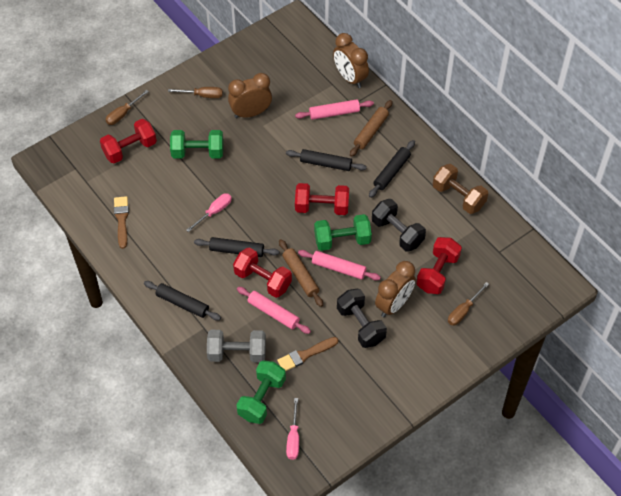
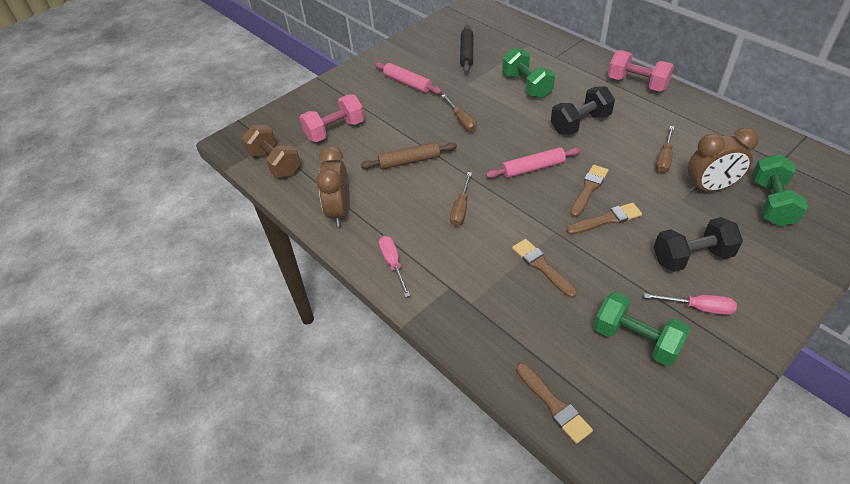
black rolling pin: 4 -> 1
brown brush: 2 -> 4
brown clock: 3 -> 2
brown rolling pin: 2 -> 1
grey dumbbell: 1 -> 0
pink dumbbell: 0 -> 2
pink rolling pin: 3 -> 2
red dumbbell: 4 -> 0

